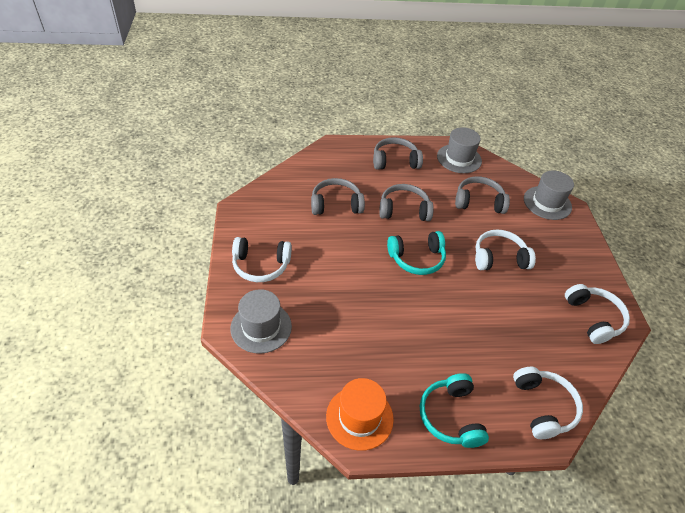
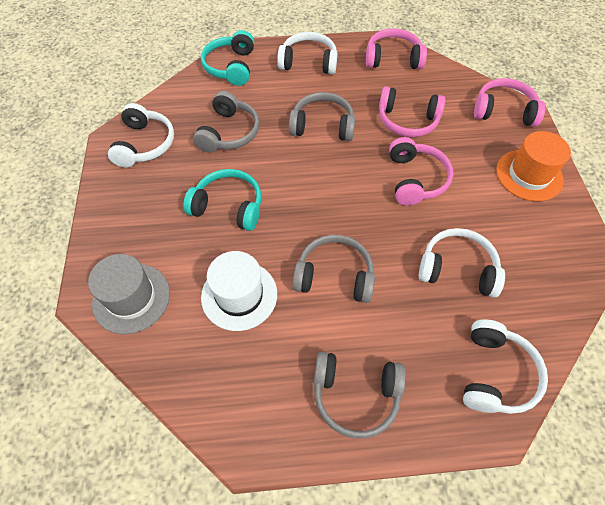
grey hat: 3 -> 1
pink headphones: 0 -> 4
white hat: 0 -> 1

